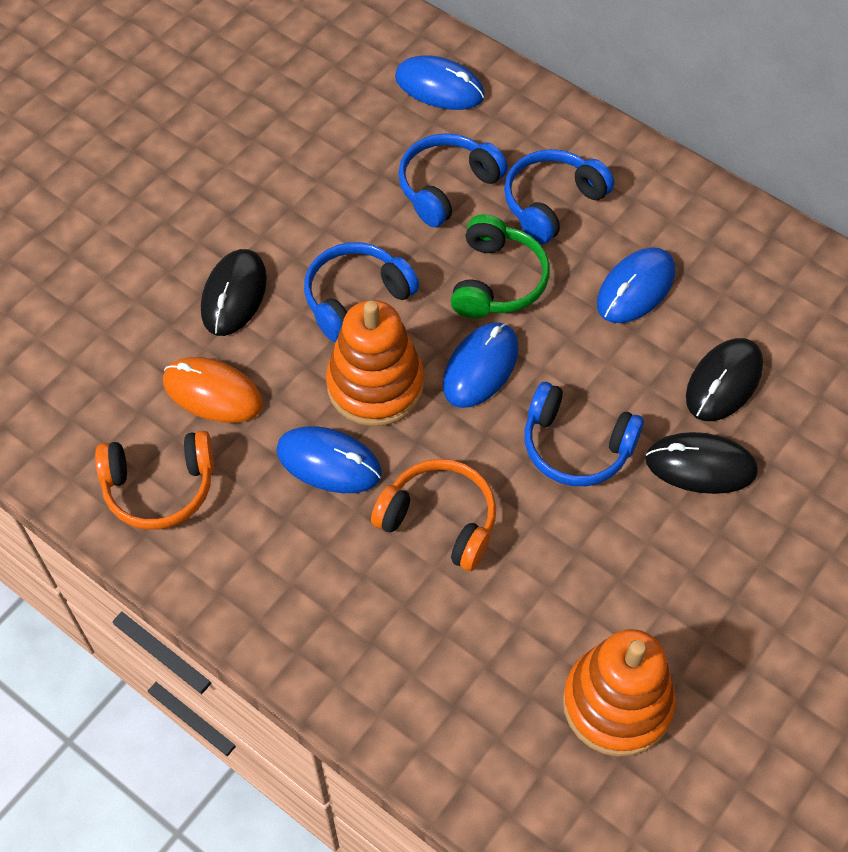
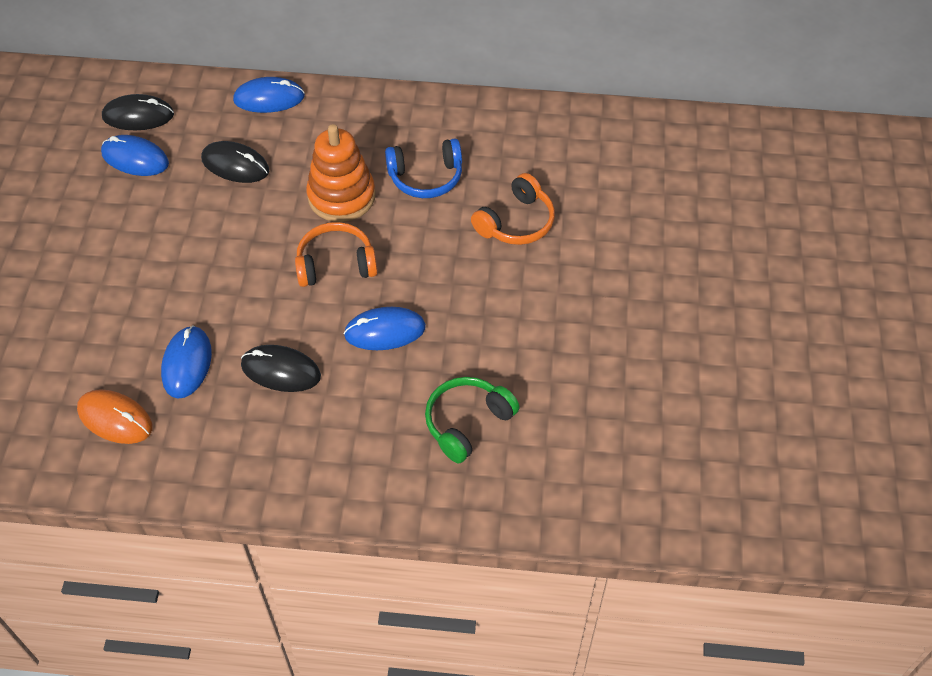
blue headphones: 4 -> 1
orange stacking toy: 2 -> 1

